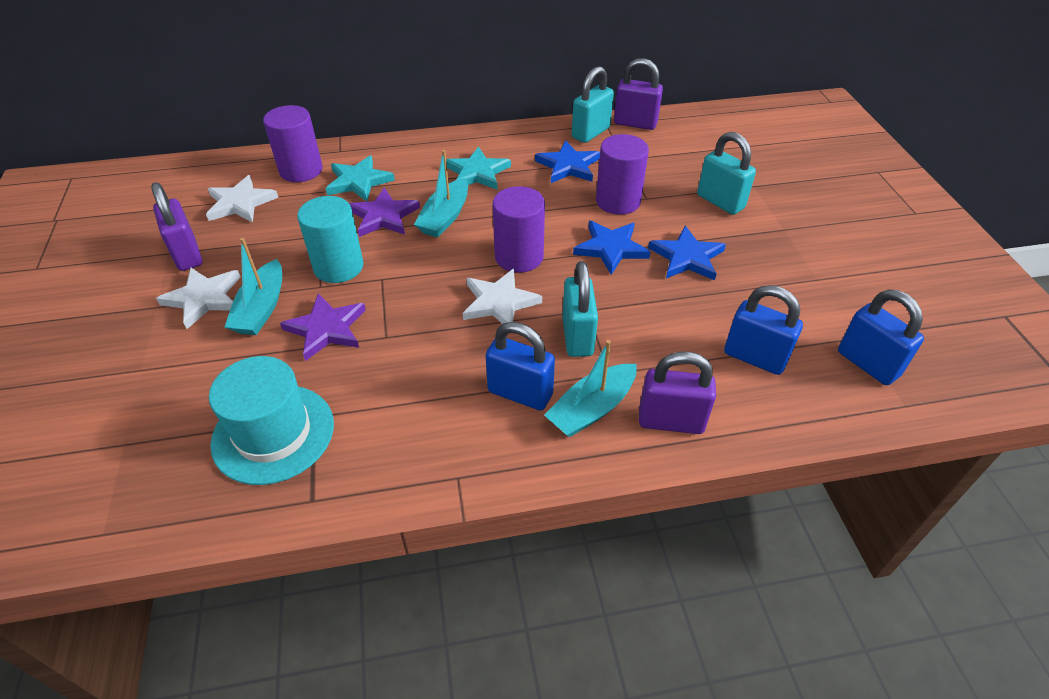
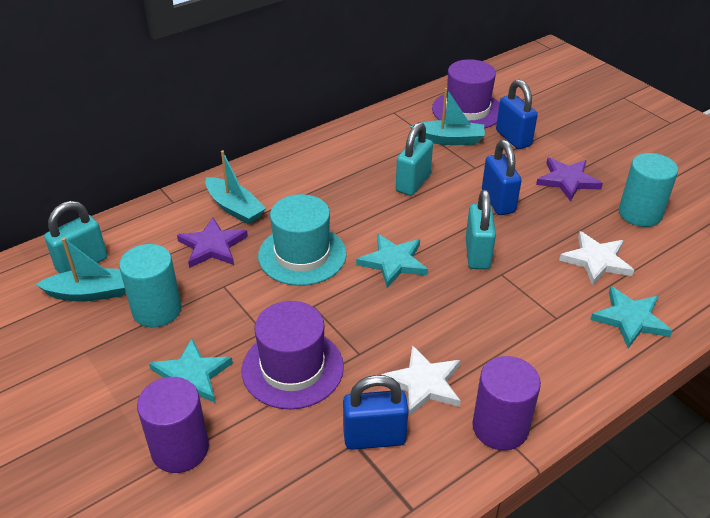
blue star: 3 -> 0
purple cylinder: 3 -> 2
purple hat: 0 -> 2
purple padlock: 3 -> 0
turquoise cylinder: 1 -> 2
turquoise star: 2 -> 3
white star: 3 -> 2

